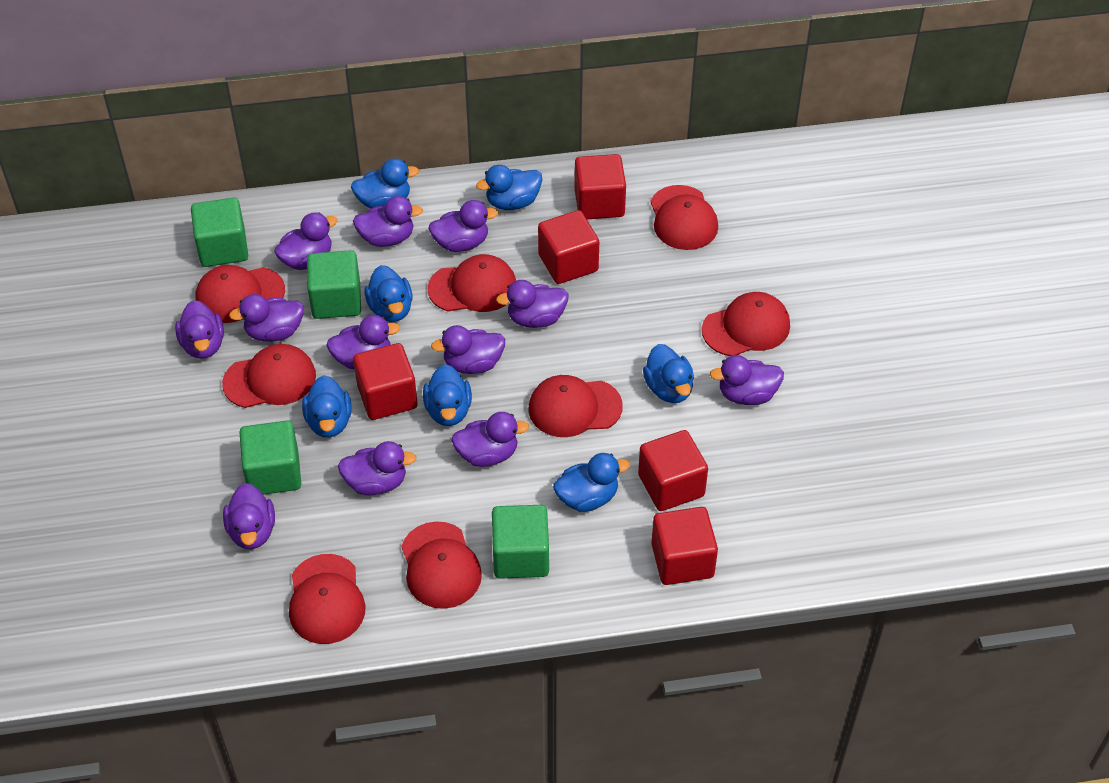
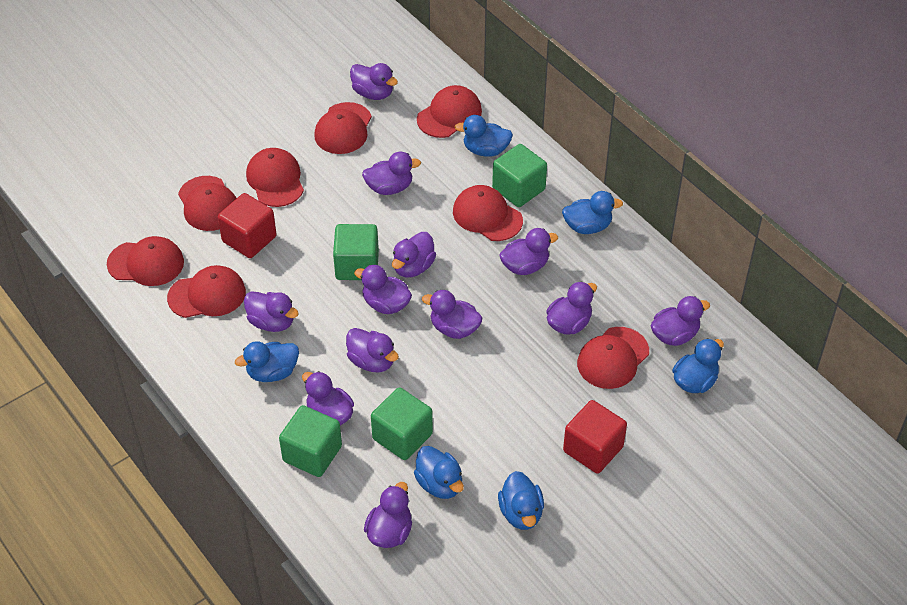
blue duck: 7 -> 6
red cube: 5 -> 2

